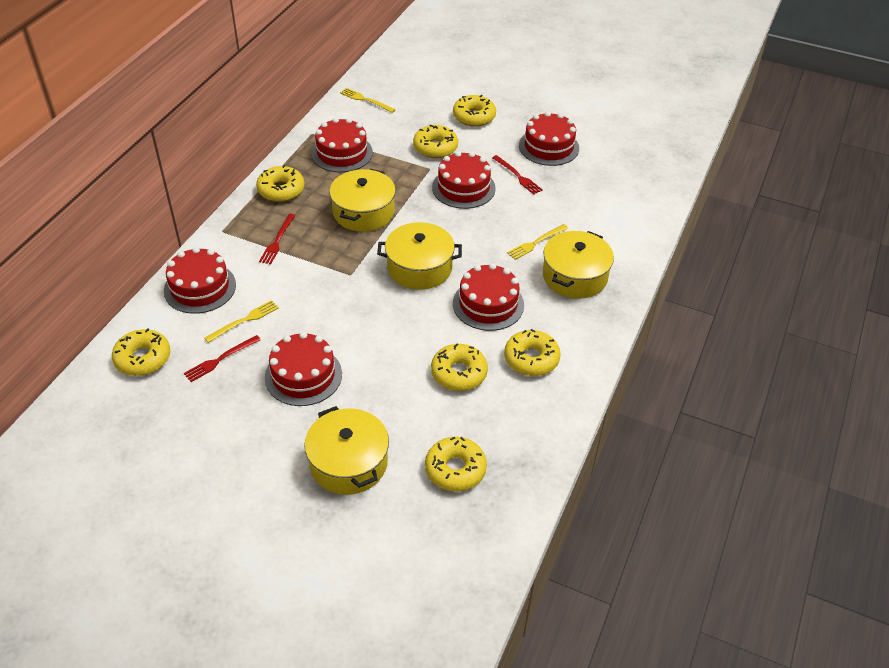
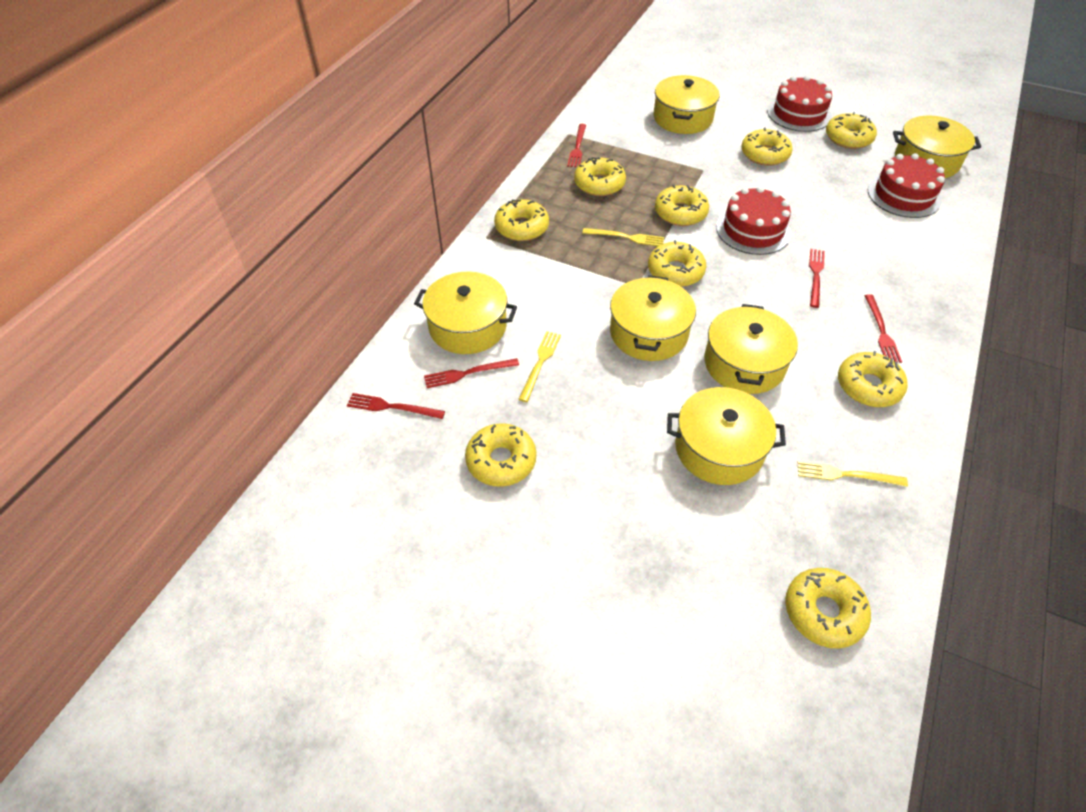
red cake: 6 -> 3
red fork: 3 -> 5
yellow donut: 7 -> 9
yellow pot: 4 -> 6

